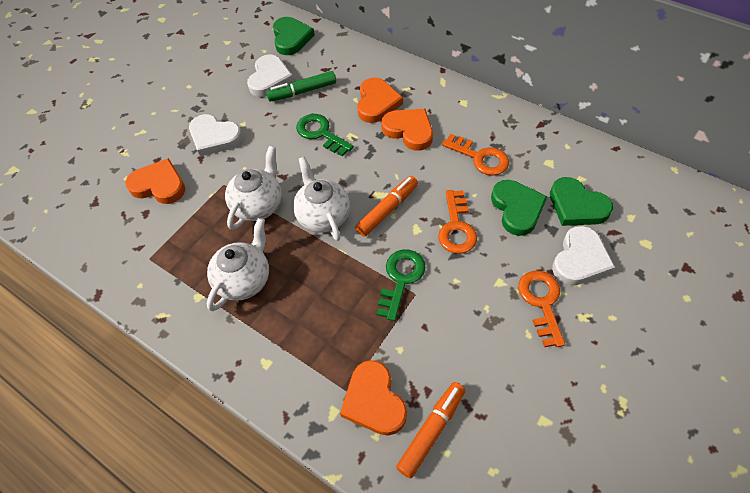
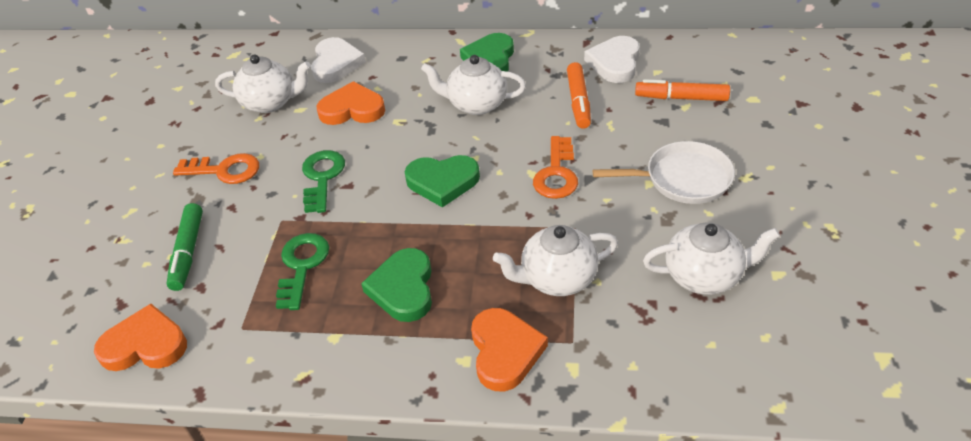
orange heart: 4 -> 3
orange key: 3 -> 2
white heart: 3 -> 2
white pan: 0 -> 1
white teapot: 3 -> 4

